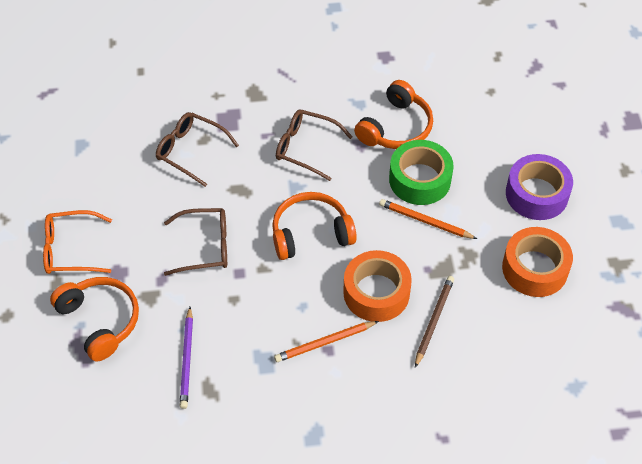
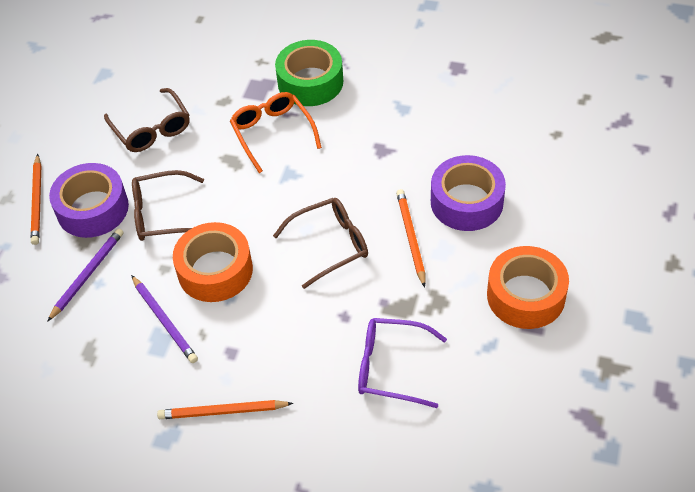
brown pencil: 1 -> 0
orange headphones: 3 -> 0
orange pencil: 2 -> 3
purple glasses: 0 -> 1
purple pencil: 1 -> 2
purple tape: 1 -> 2

